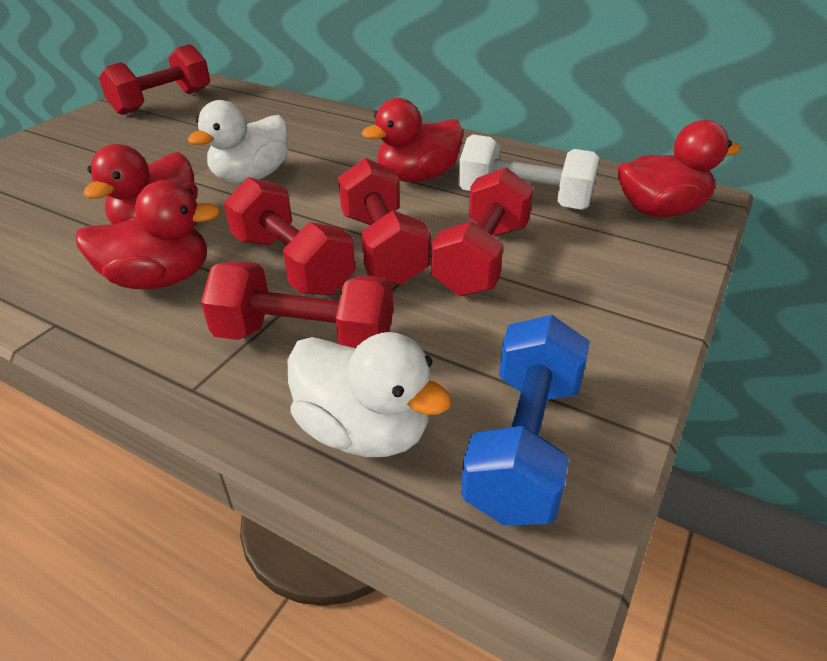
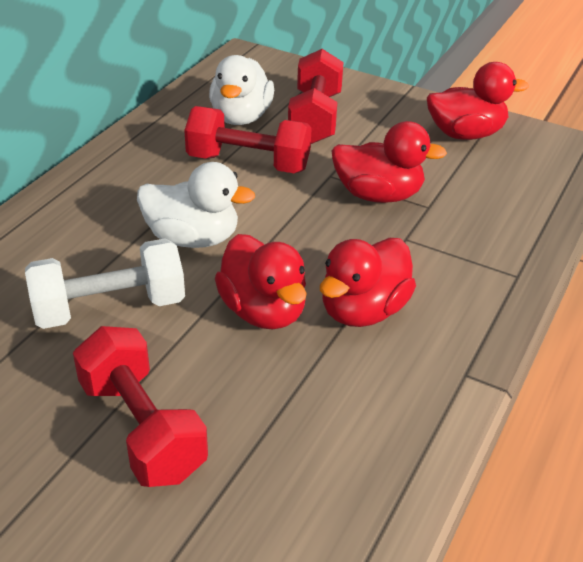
blue dumbbell: 1 -> 0
red dumbbell: 5 -> 3

